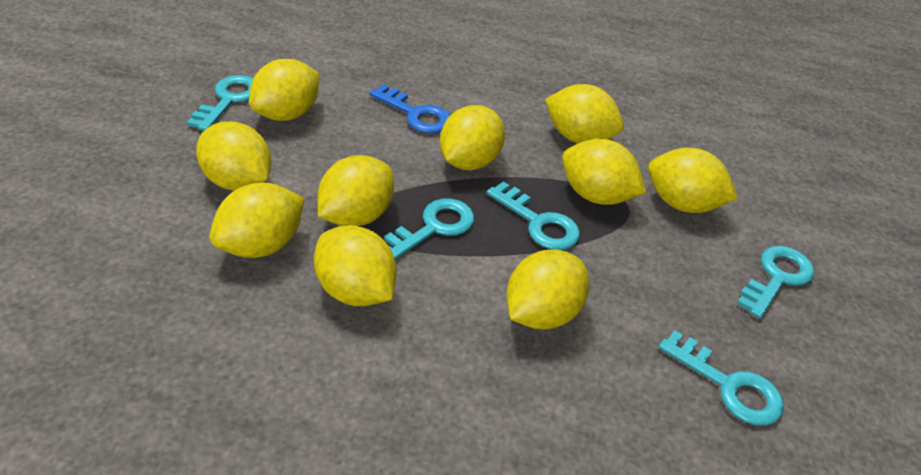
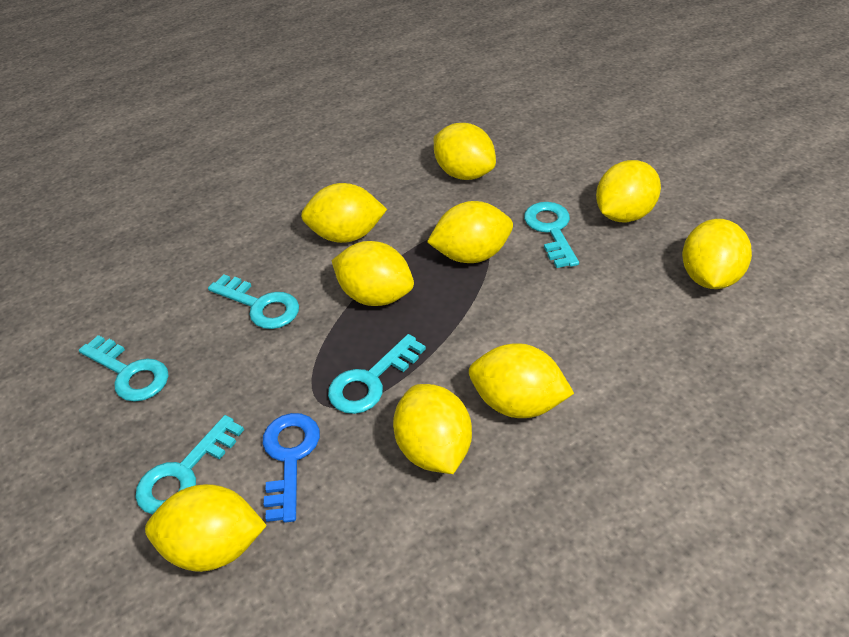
yellow lemon: 10 -> 9

